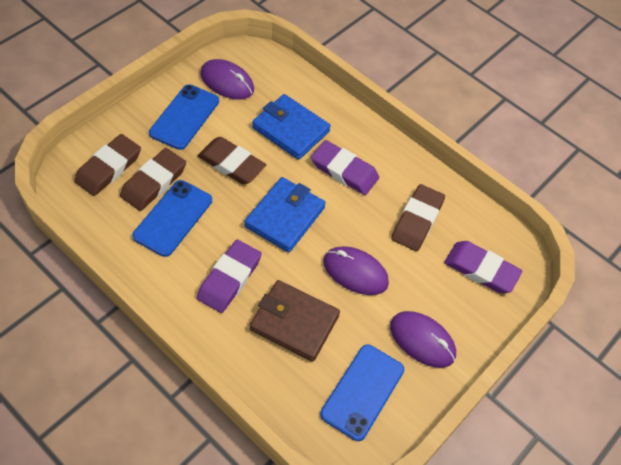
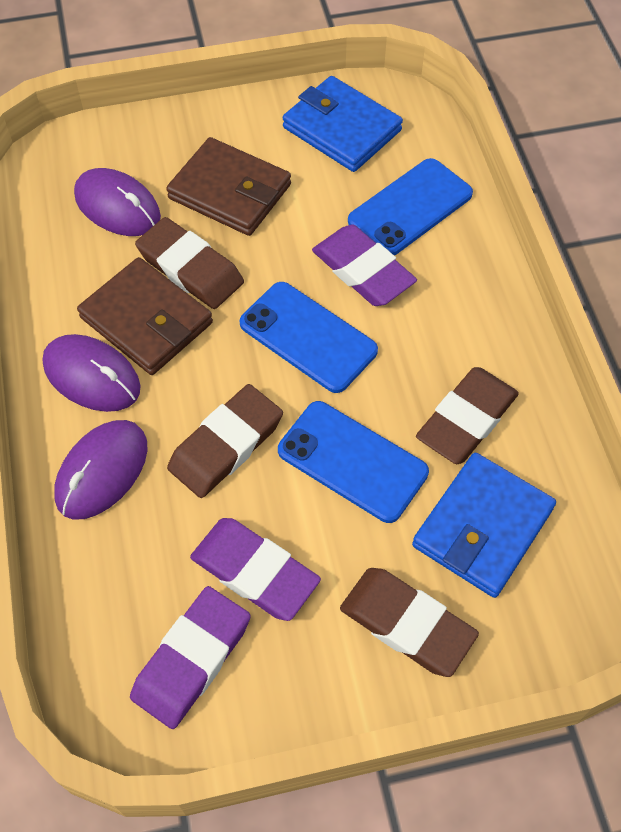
brown wallet: 1 -> 2

